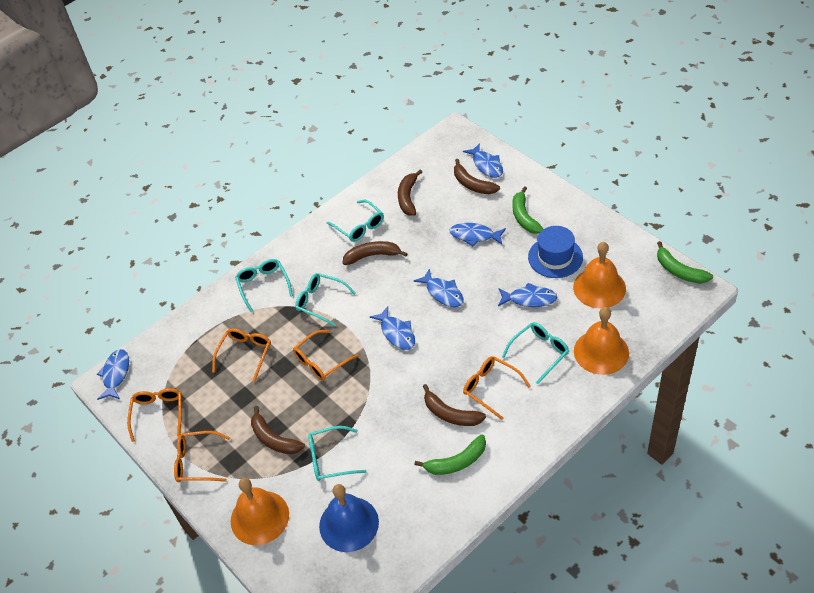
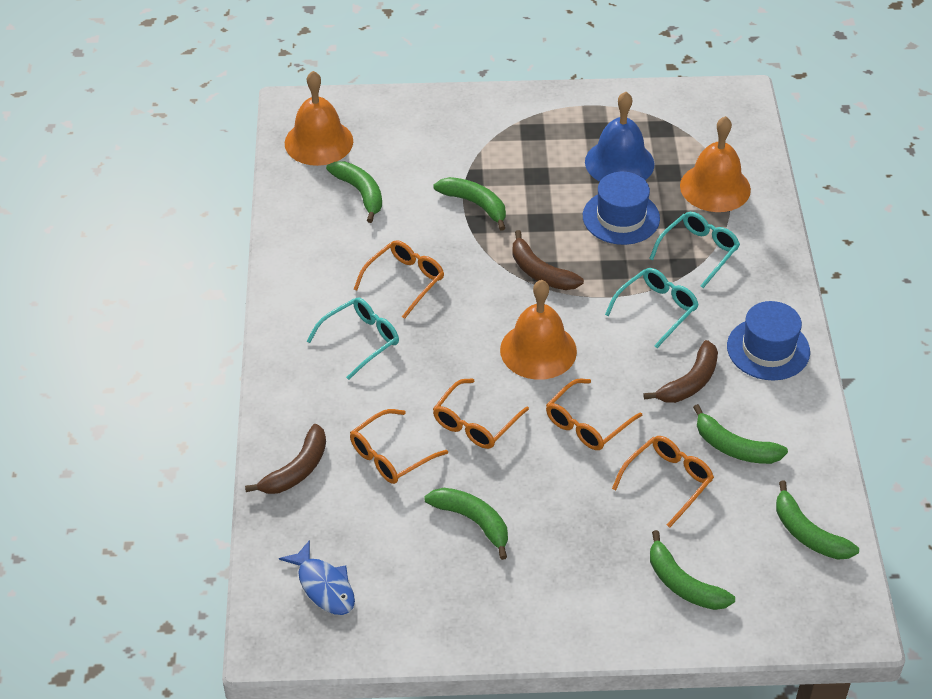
blue fish: 6 -> 1
blue hat: 1 -> 2
brown banana: 5 -> 3
green banana: 3 -> 6
turquoise glasses: 5 -> 3

